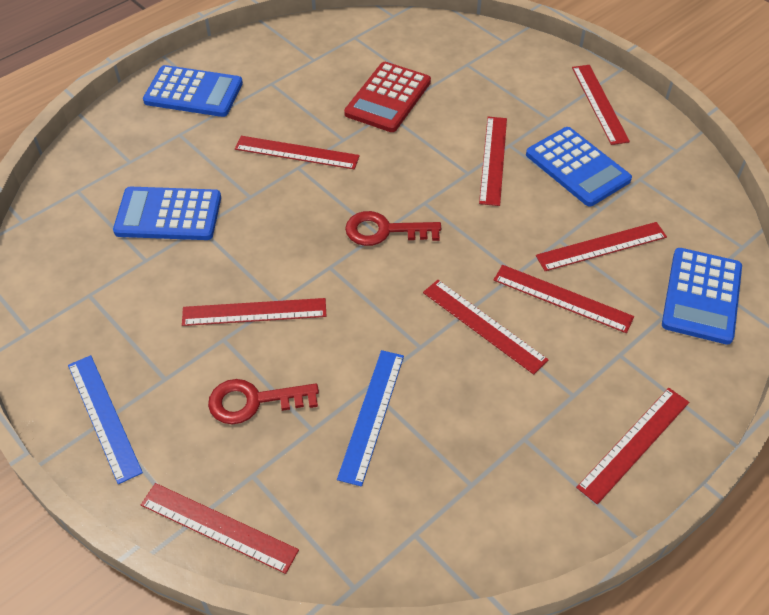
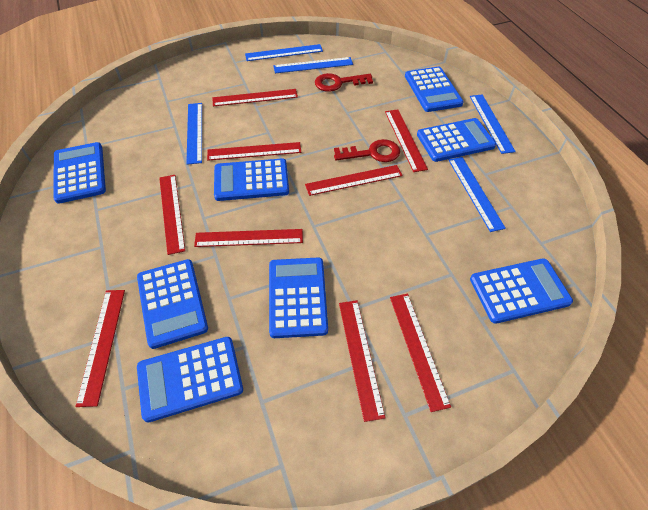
blue calculator: 4 -> 8
blue ruler: 2 -> 5
red calculator: 1 -> 0

